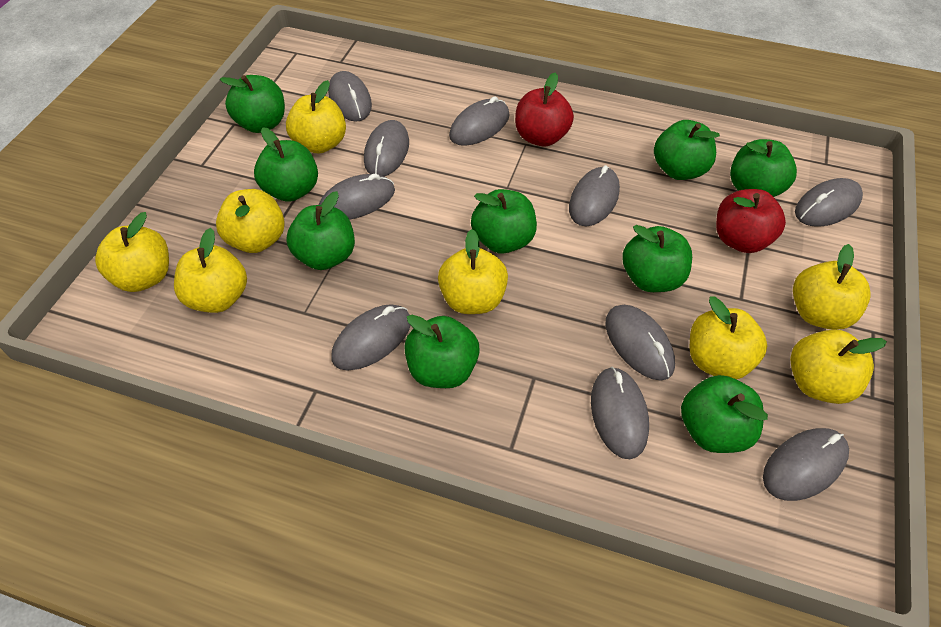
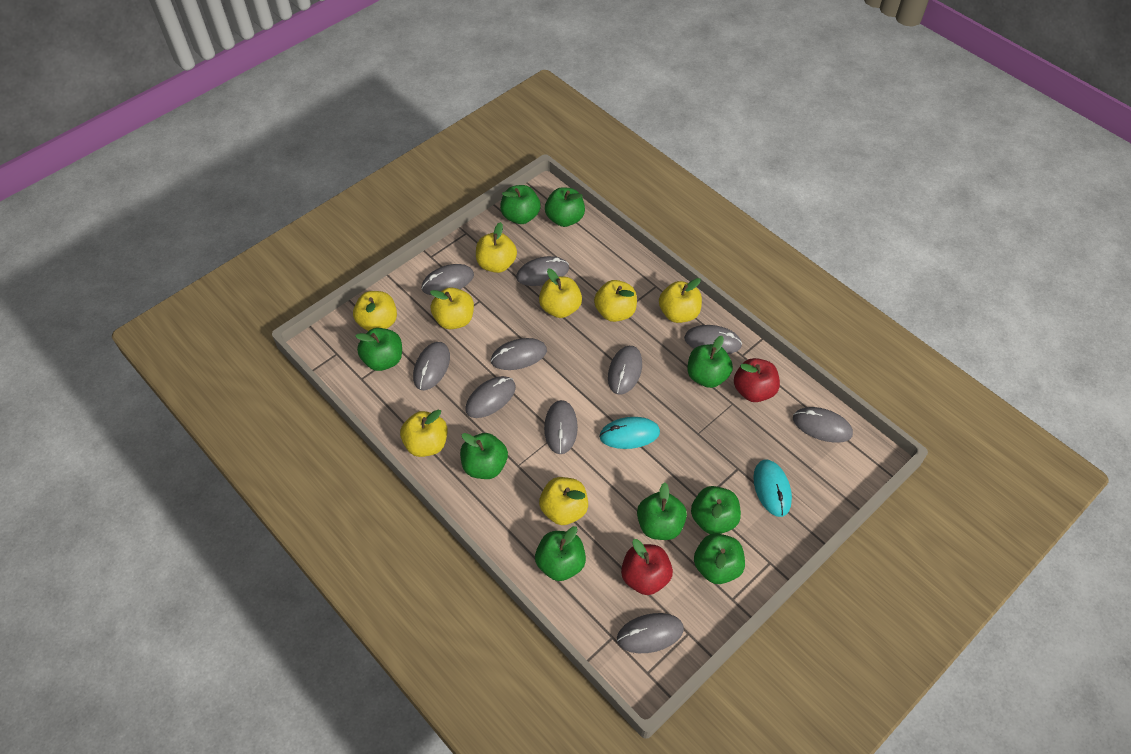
turquoise mouse: 0 -> 2

